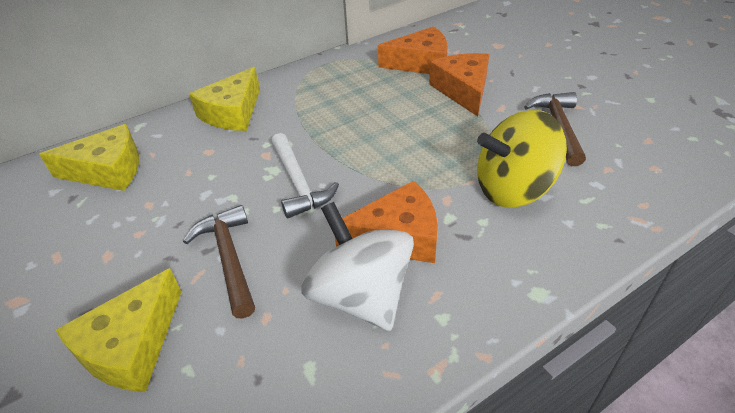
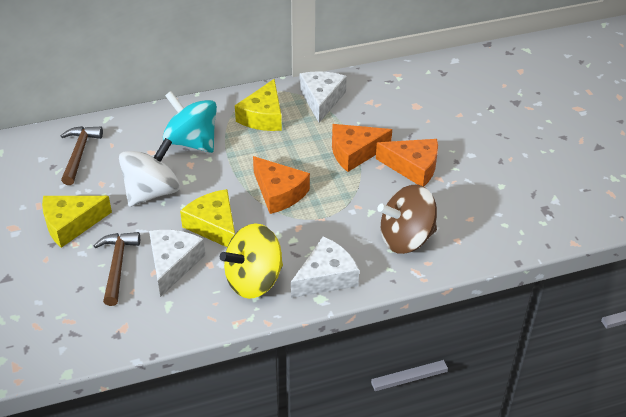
brown spinning top: 0 -> 1
turquoise spinning top: 0 -> 1
white cheese: 0 -> 3
white hammer: 1 -> 0

